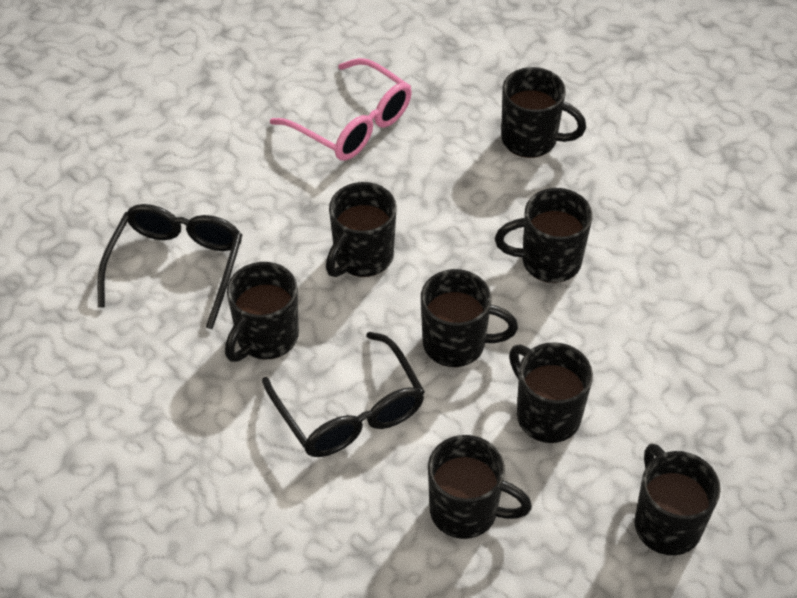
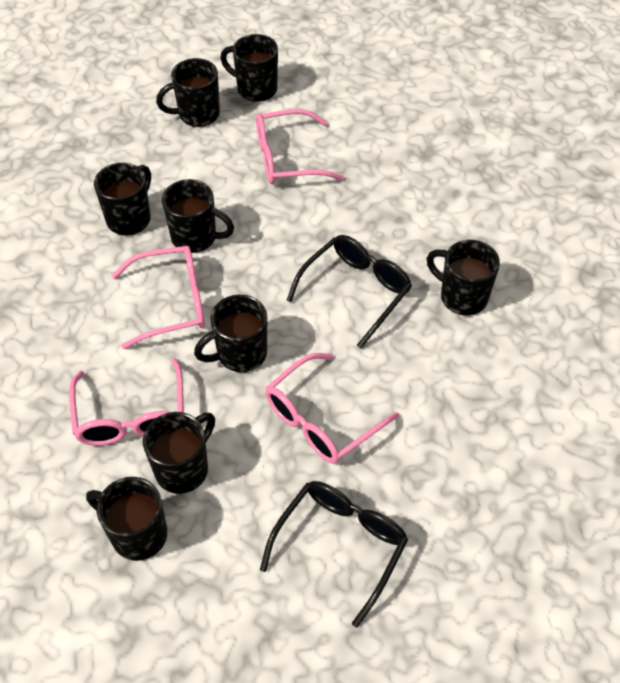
pink glasses: 1 -> 4

